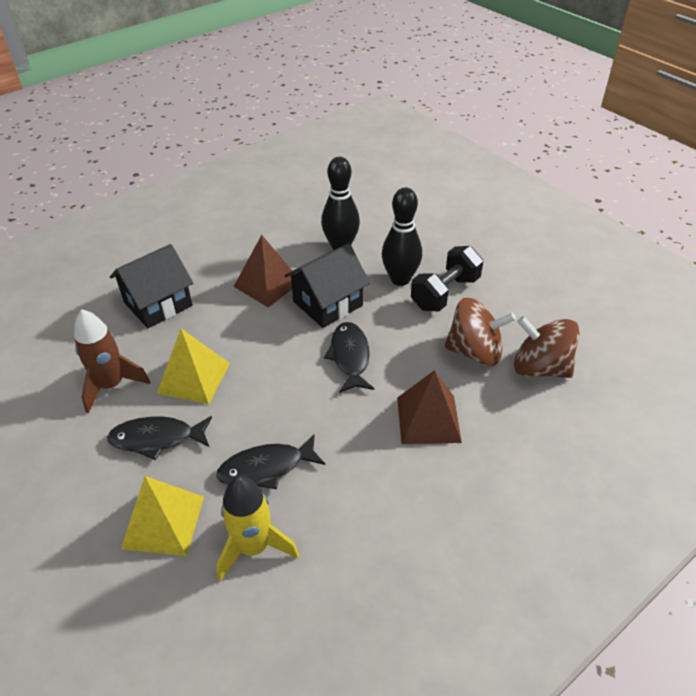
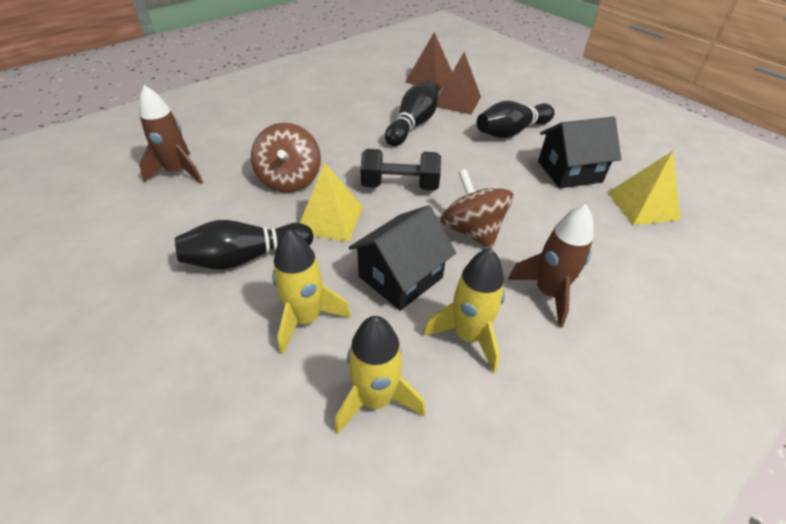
black bowling pin: 2 -> 3
black fish: 3 -> 0
brown rocket: 1 -> 2
yellow rocket: 1 -> 3

